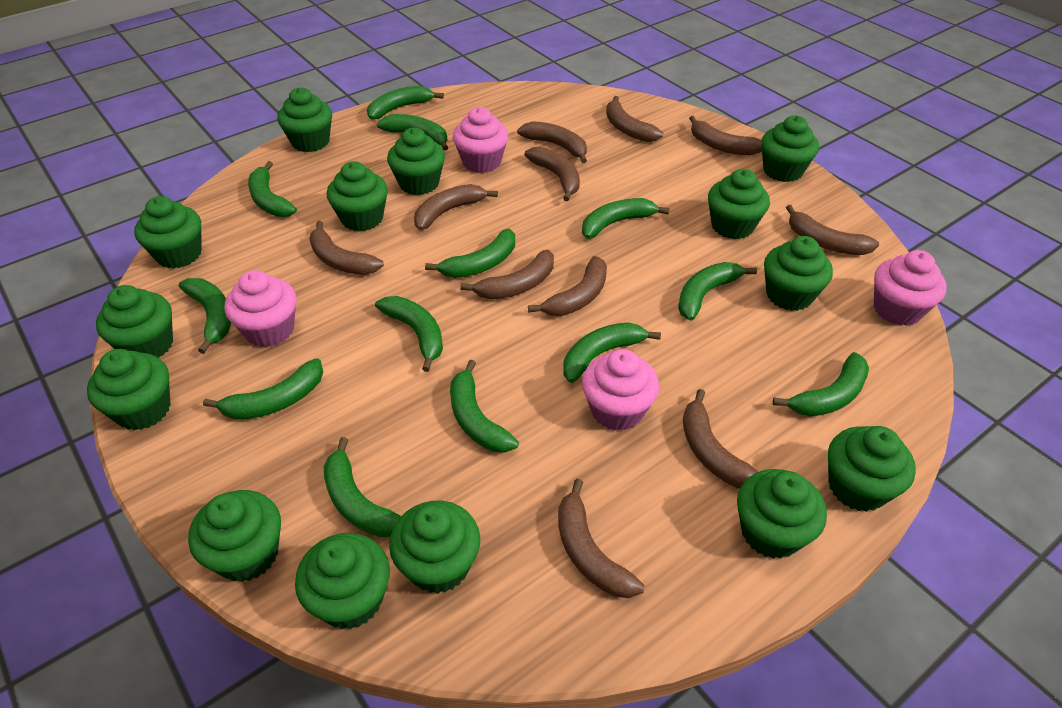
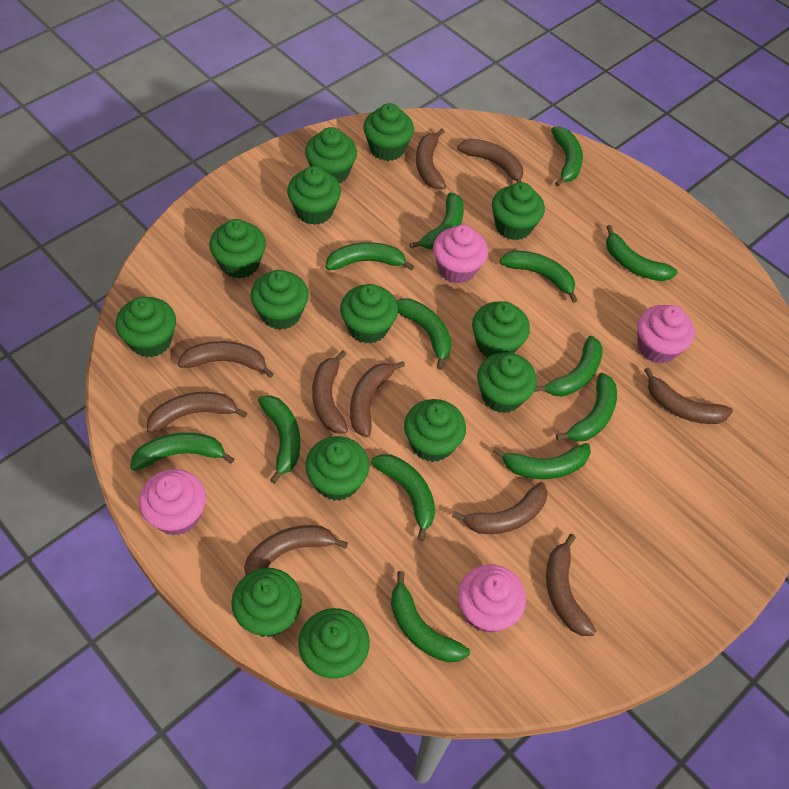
brown banana: 11 -> 10

